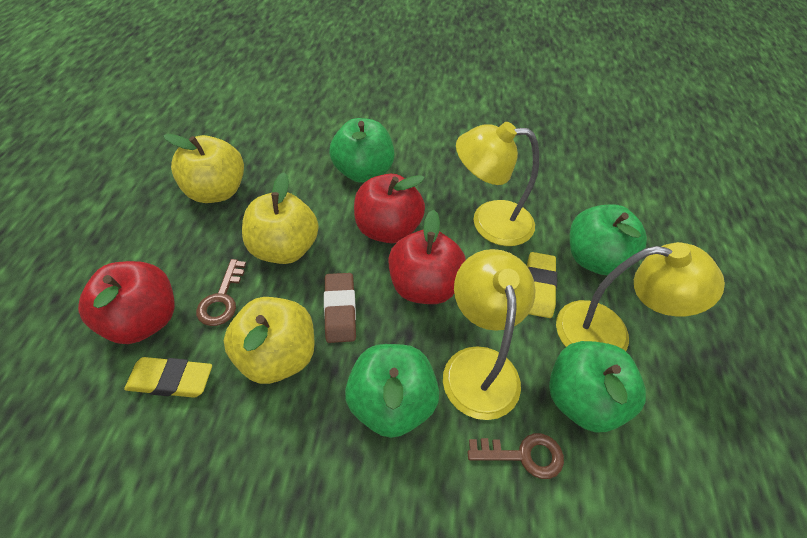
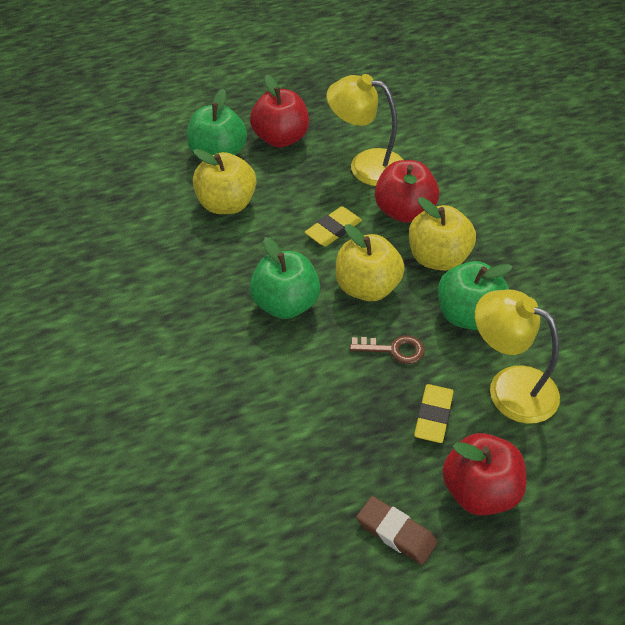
brown key: 2 -> 1
green apple: 4 -> 3
yellow lamp: 3 -> 2

